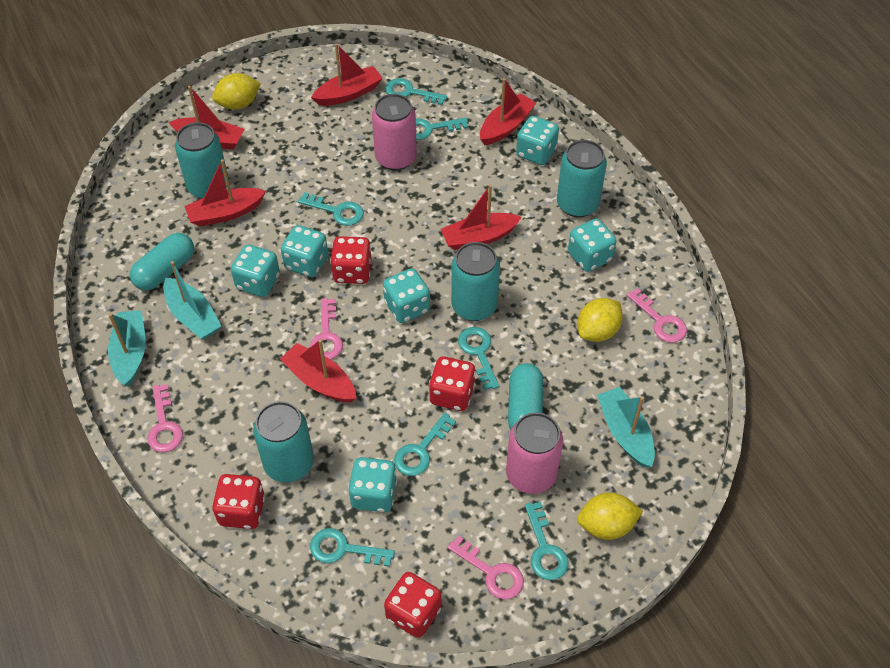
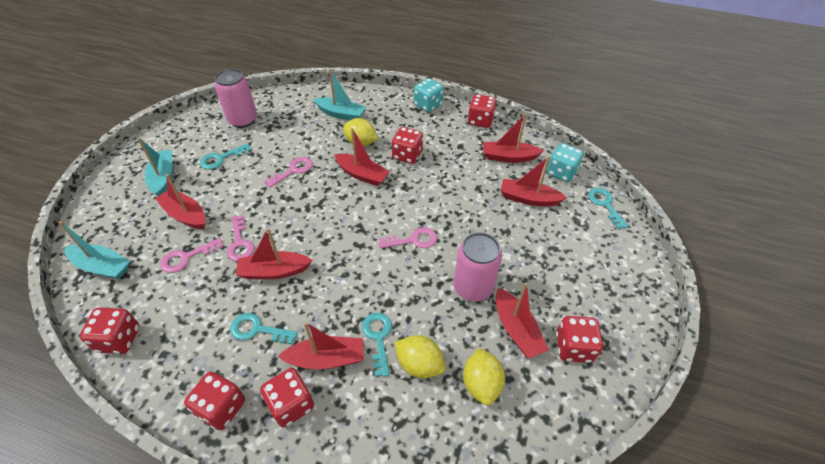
red boat: 6 -> 7
red dice: 4 -> 6
turquoise can: 4 -> 0
turquoise capsule: 2 -> 0
turquoise dice: 6 -> 2
turquoise key: 7 -> 4

